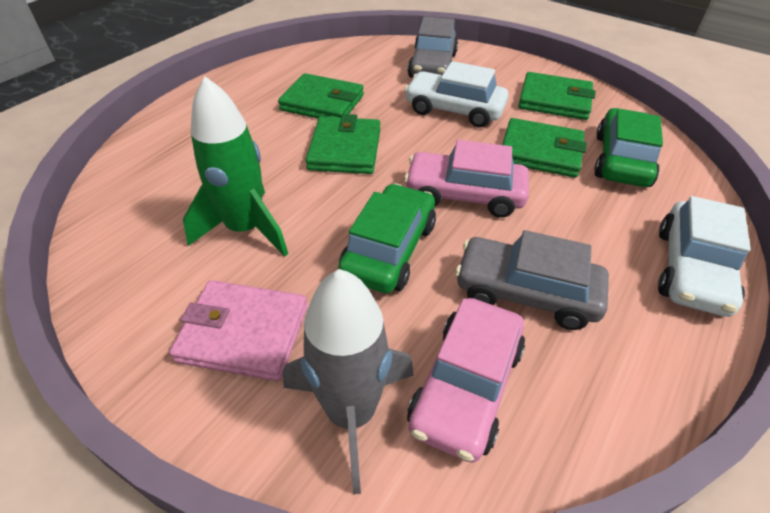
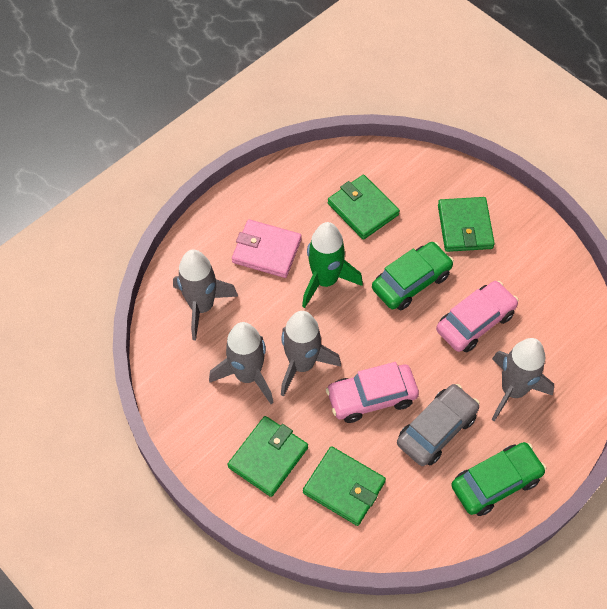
grey car: 2 -> 1
grey rocket: 1 -> 4
white car: 2 -> 0

